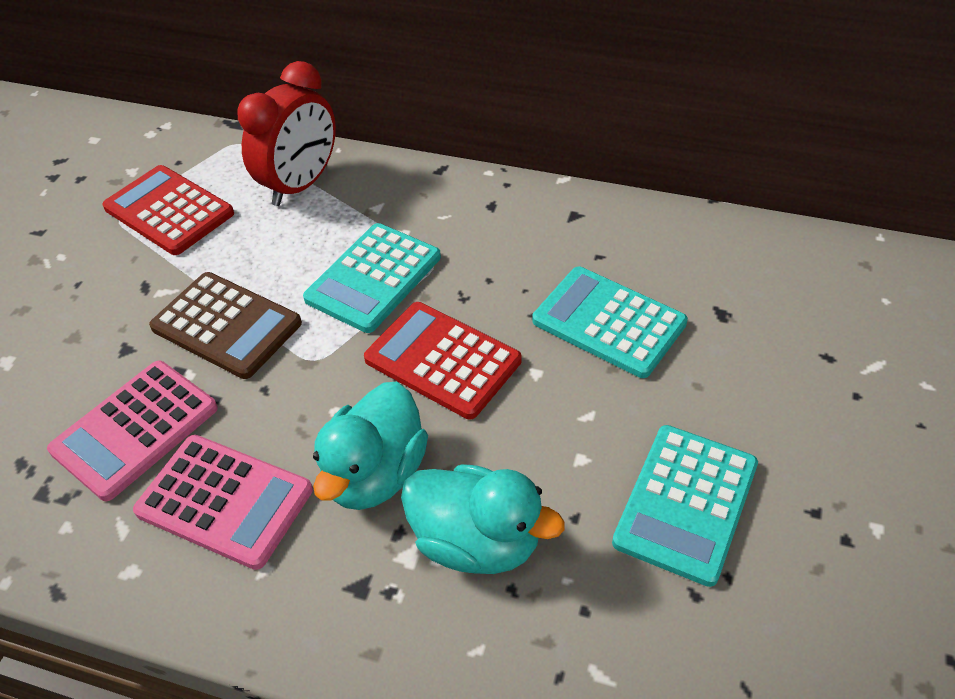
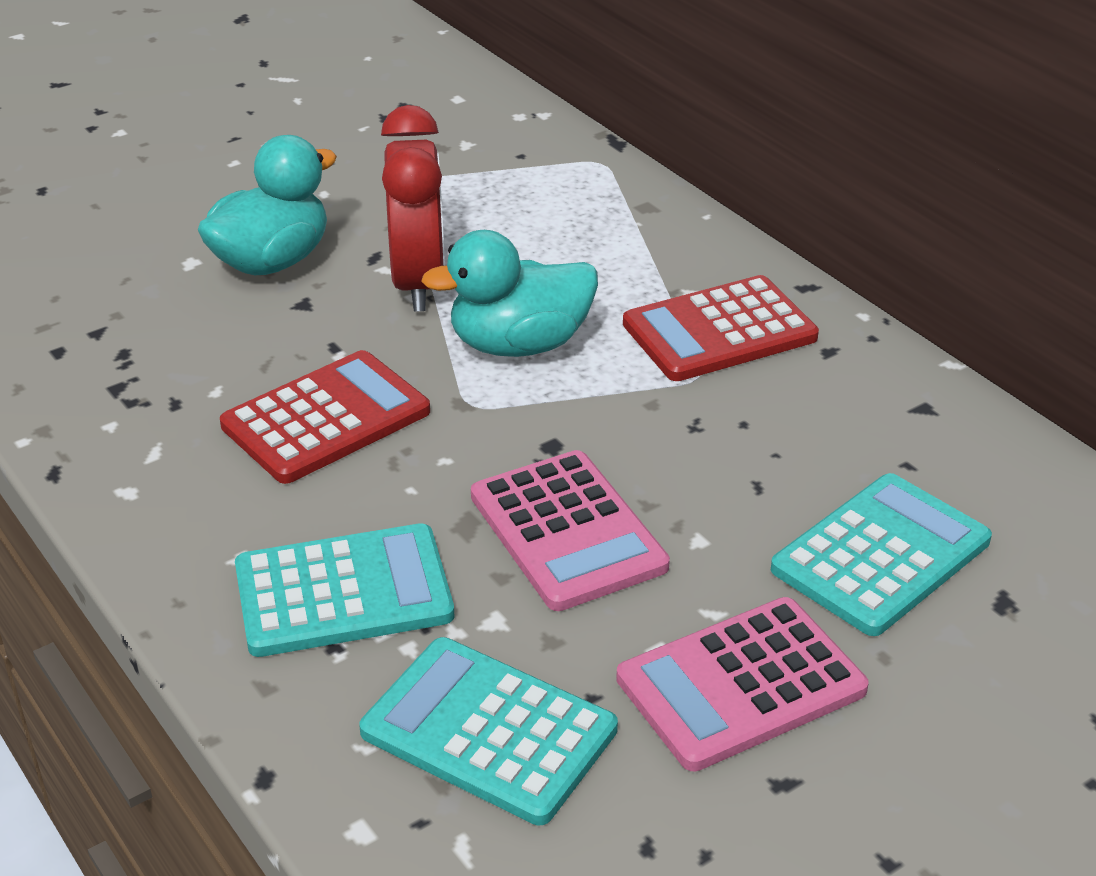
brown calculator: 1 -> 0

